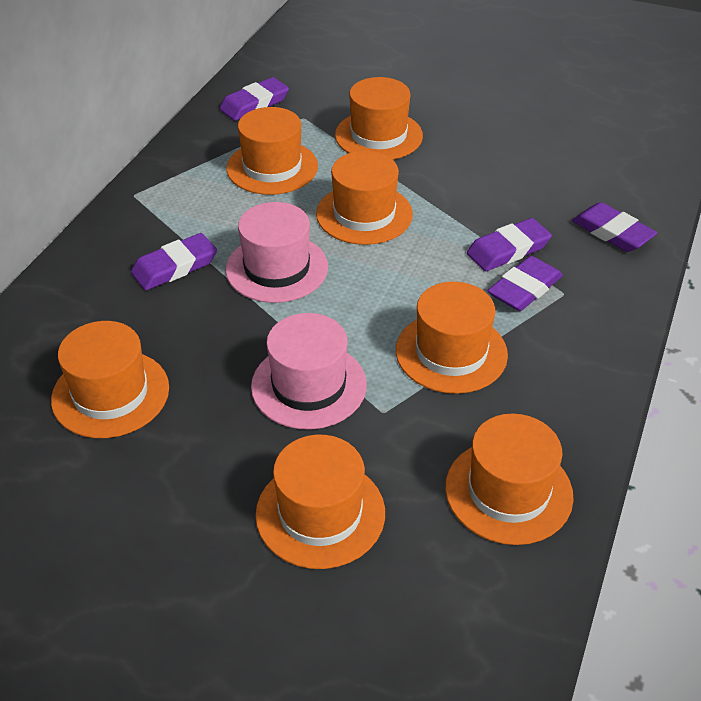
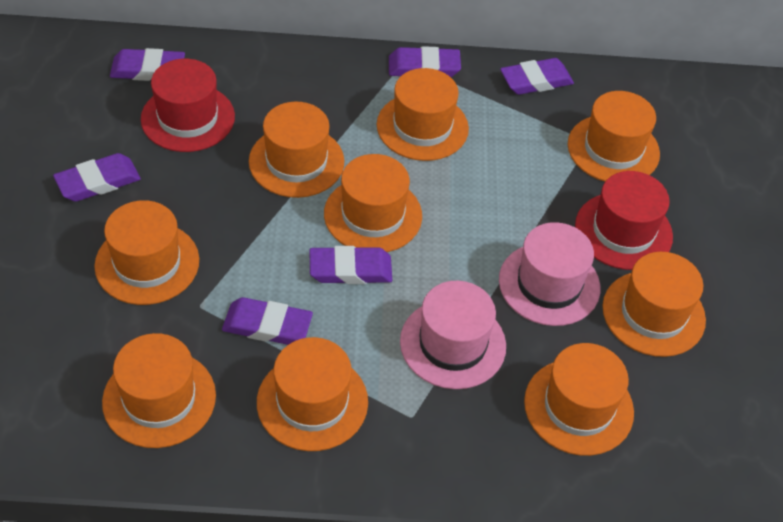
orange hat: 7 -> 9
purple eraser: 5 -> 6
red hat: 0 -> 2

